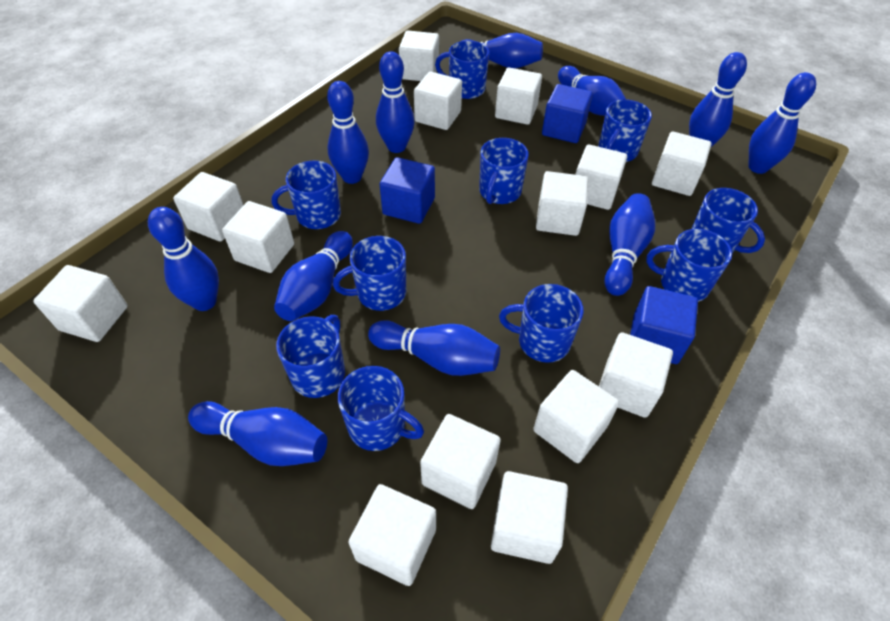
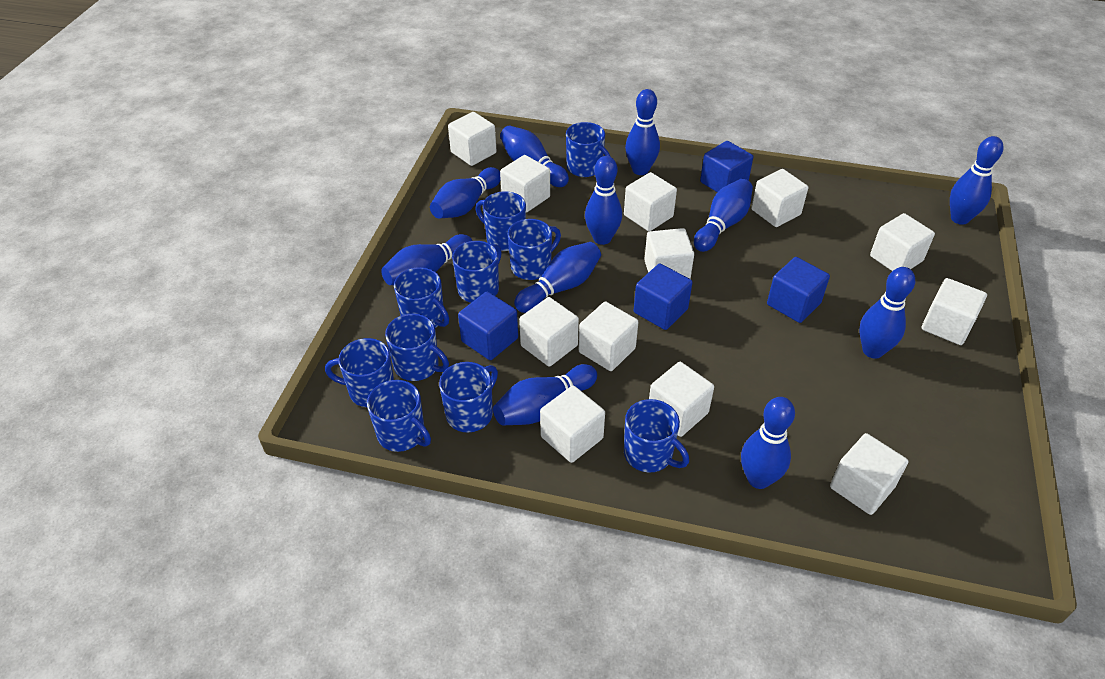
blue cube: 3 -> 4
white cube: 14 -> 12

